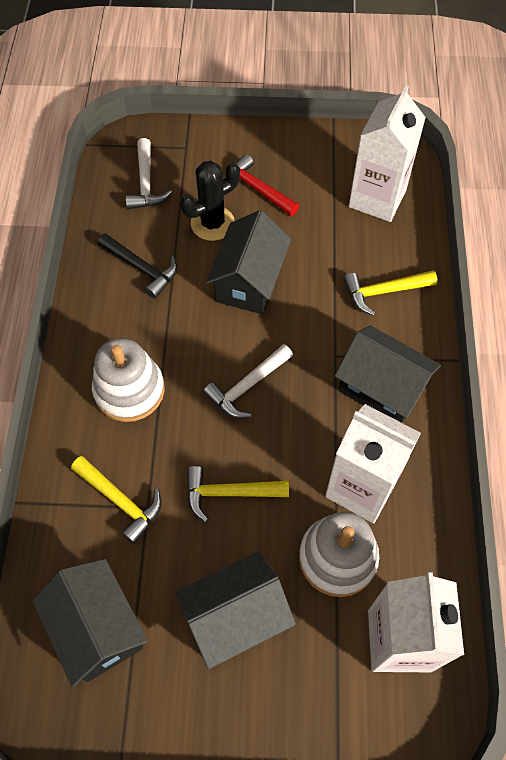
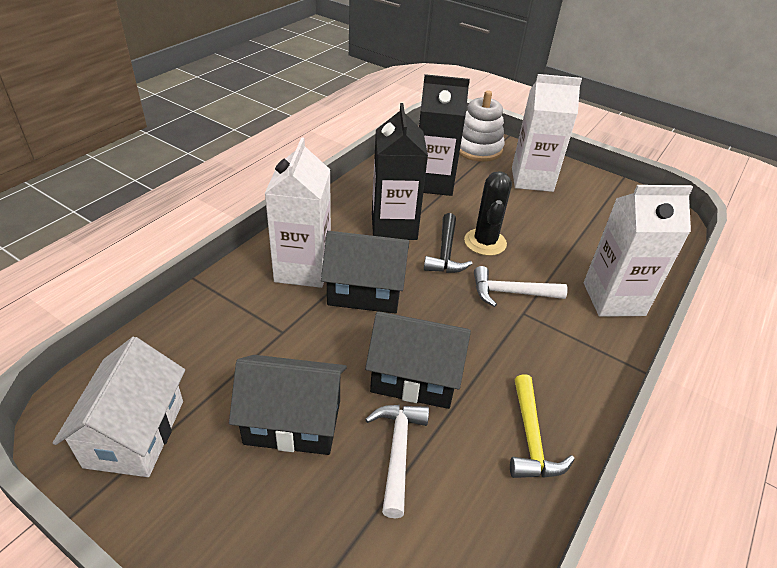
black carton: 0 -> 2
grey house: 1 -> 0
red hammer: 1 -> 0
white house: 0 -> 1
white stacking toy: 2 -> 1
yellow hammer: 3 -> 1

